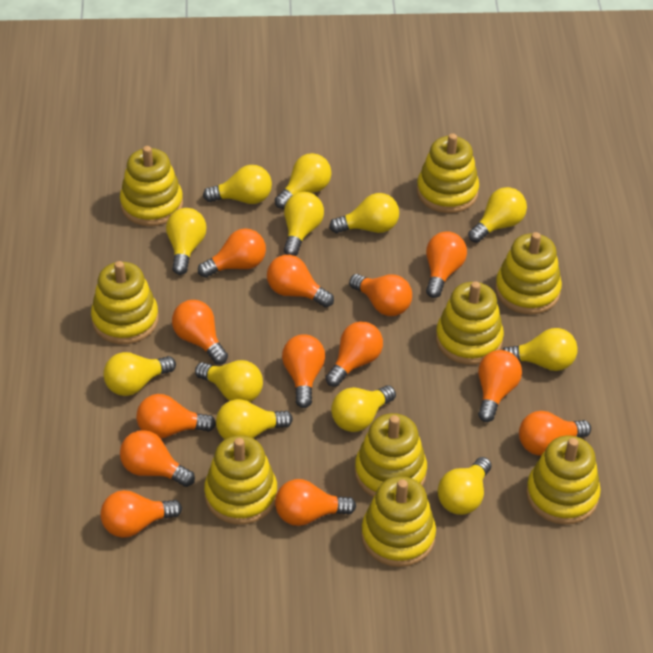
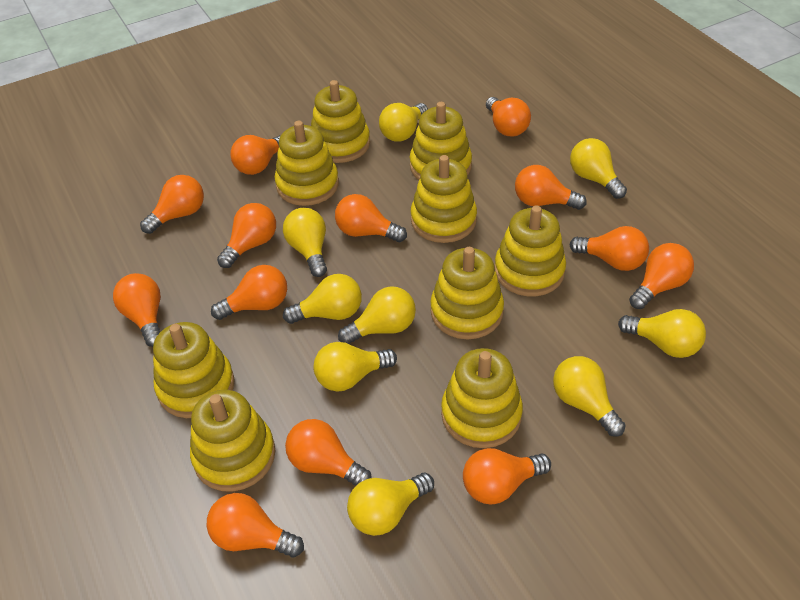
yellow light bulb: 12 -> 9

